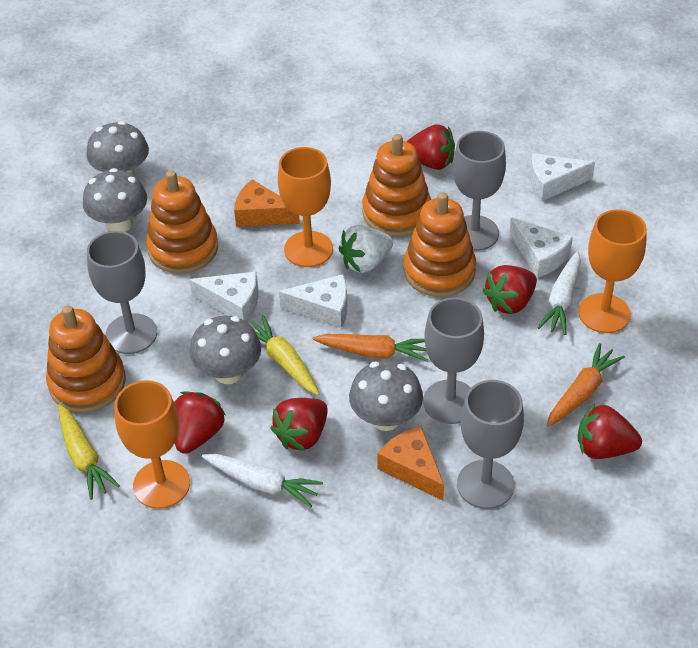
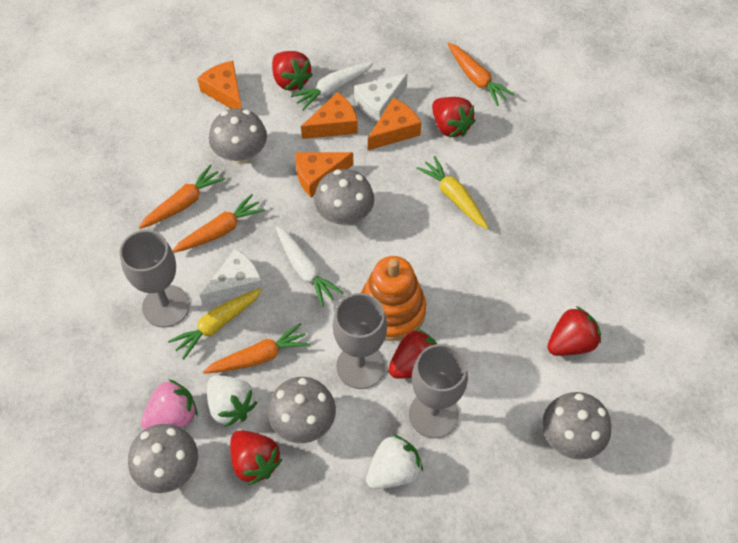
grey goblet: 4 -> 3
grey mushroom: 4 -> 5
orange carrot: 2 -> 4
orange cheese: 2 -> 4
orange goblet: 3 -> 0
orange stacking toy: 4 -> 1
pink strawberry: 0 -> 1
white cheese: 4 -> 2
white strawberry: 1 -> 2

